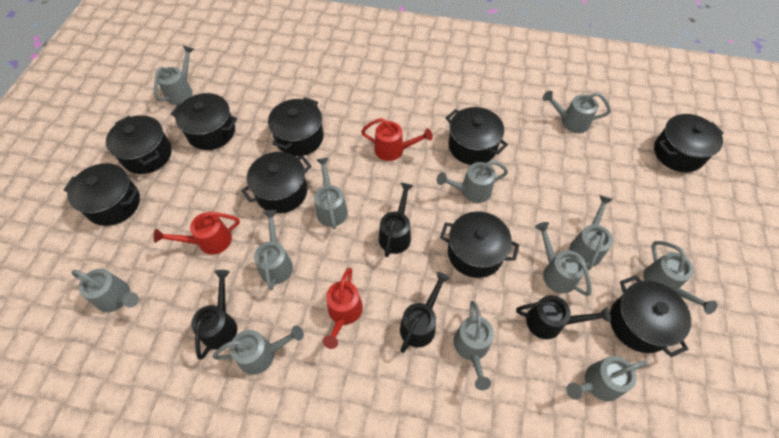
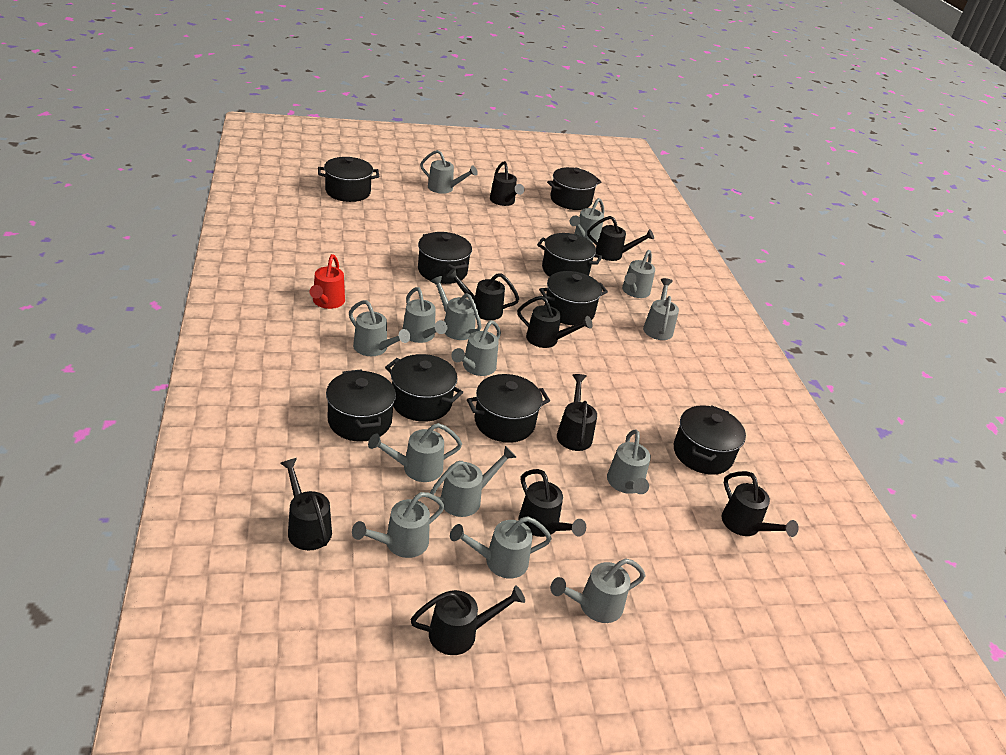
black watering can: 4 -> 9
grey watering can: 12 -> 14
red watering can: 3 -> 1

